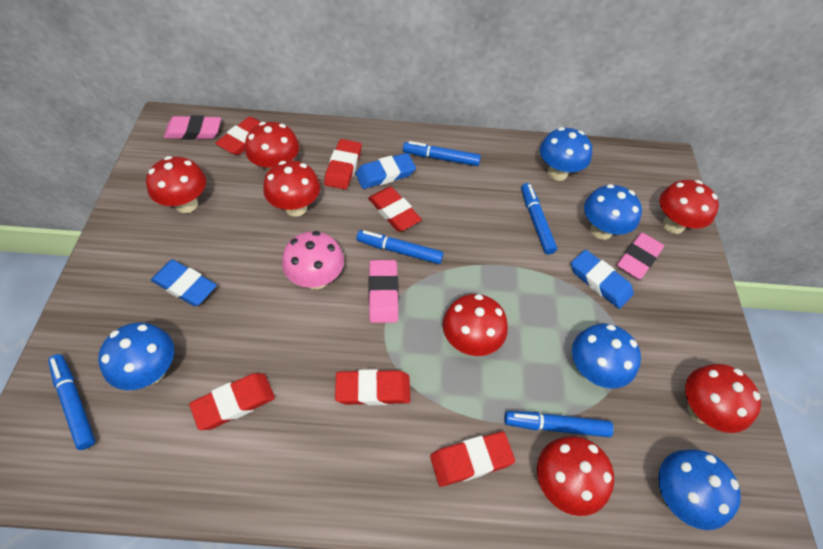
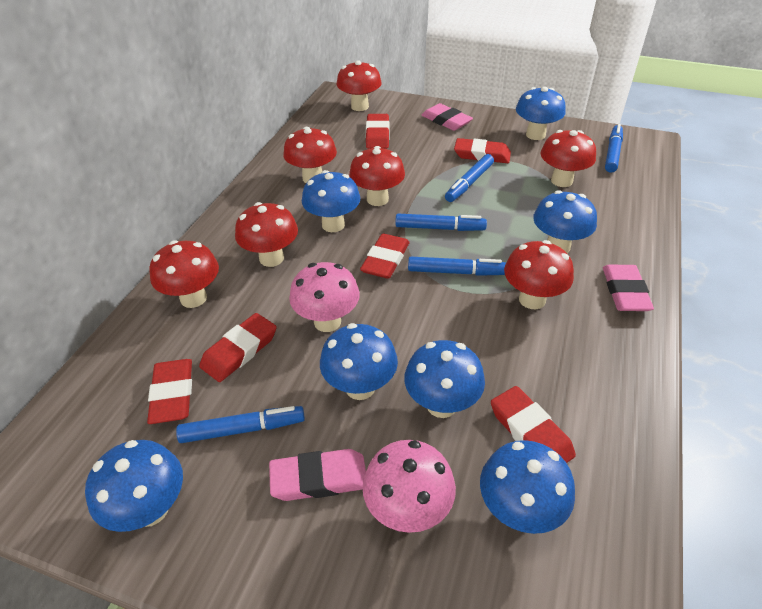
blue eraser: 3 -> 0
blue mushroom: 5 -> 7
pink mushroom: 1 -> 2

